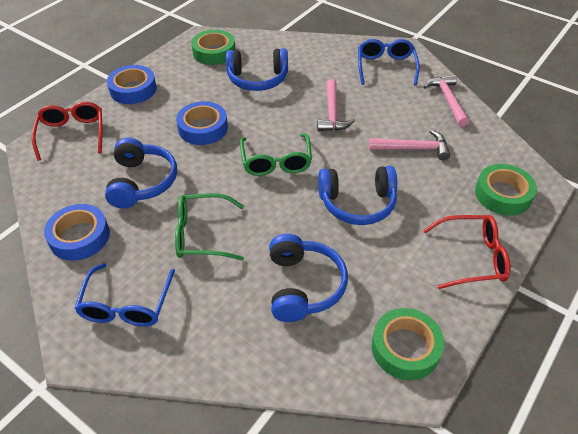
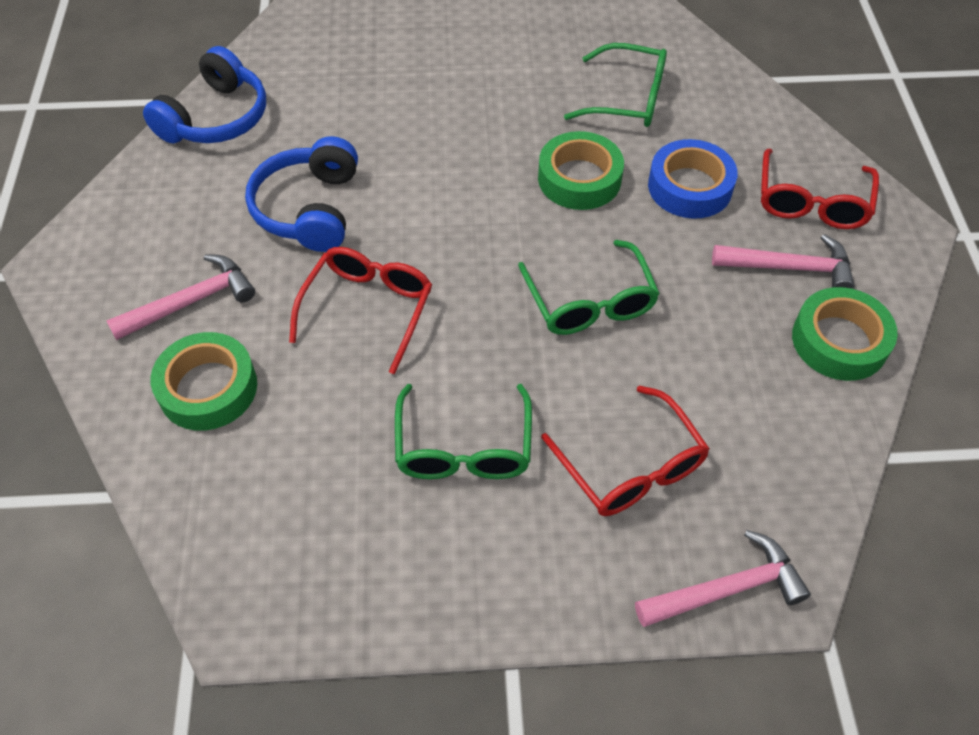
blue glasses: 2 -> 0
blue headphones: 4 -> 2
blue tape: 3 -> 1
green glasses: 2 -> 3
red glasses: 2 -> 3

